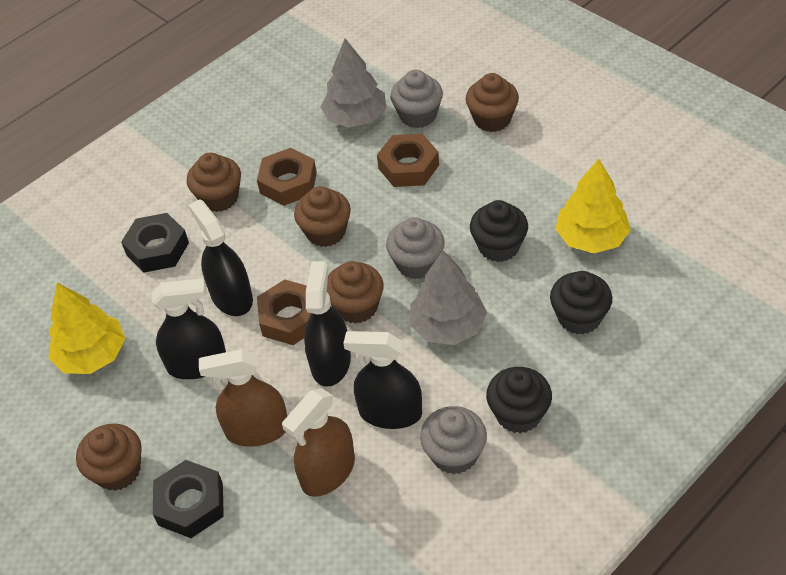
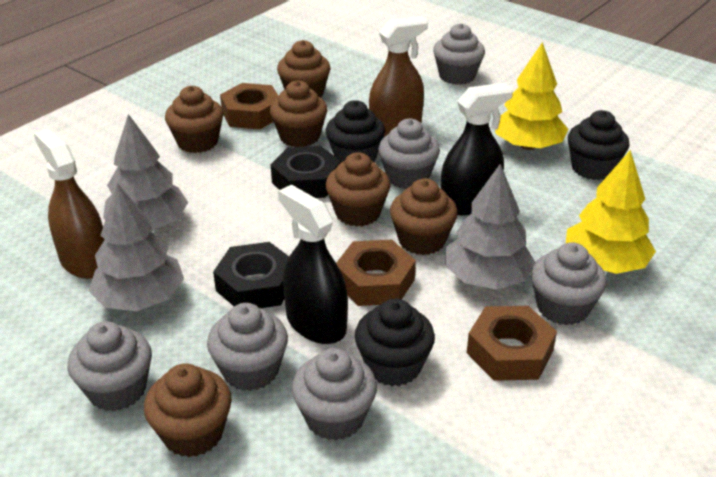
black spray bottle: 4 -> 2
brown cupcake: 5 -> 6
grey cupcake: 3 -> 6
grey tree: 2 -> 3

